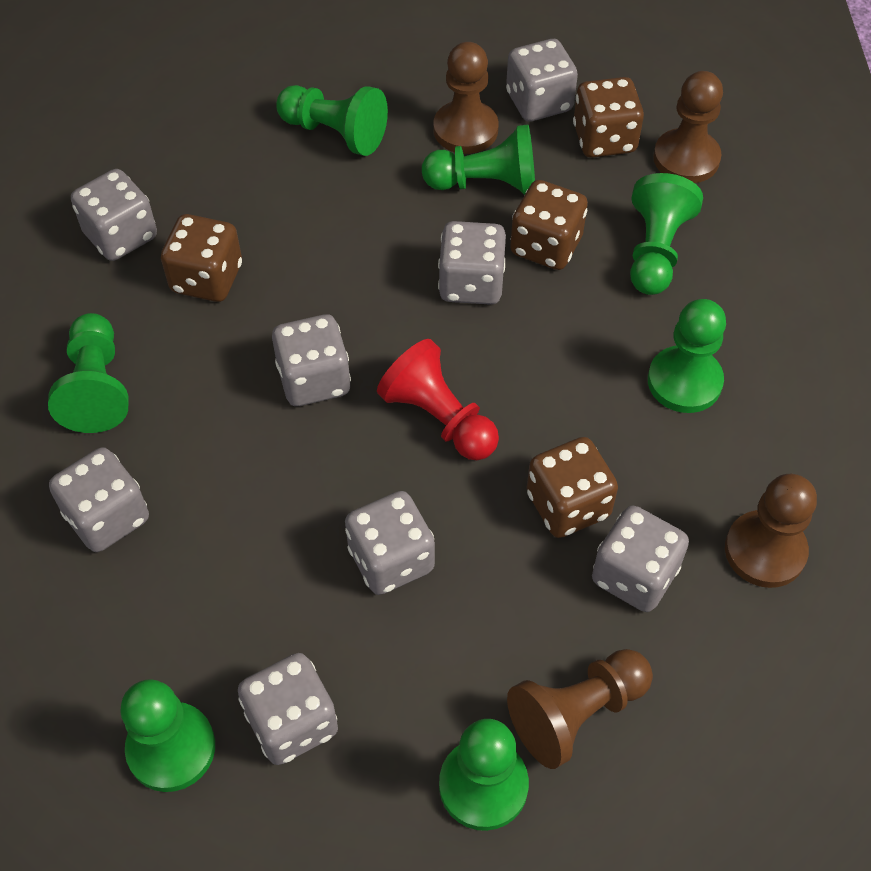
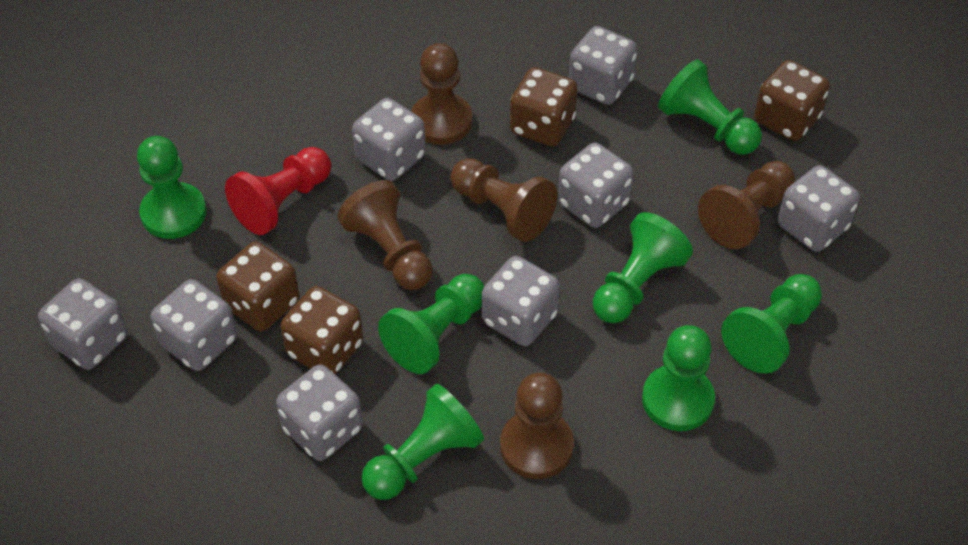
brown pawn: 4 -> 5

